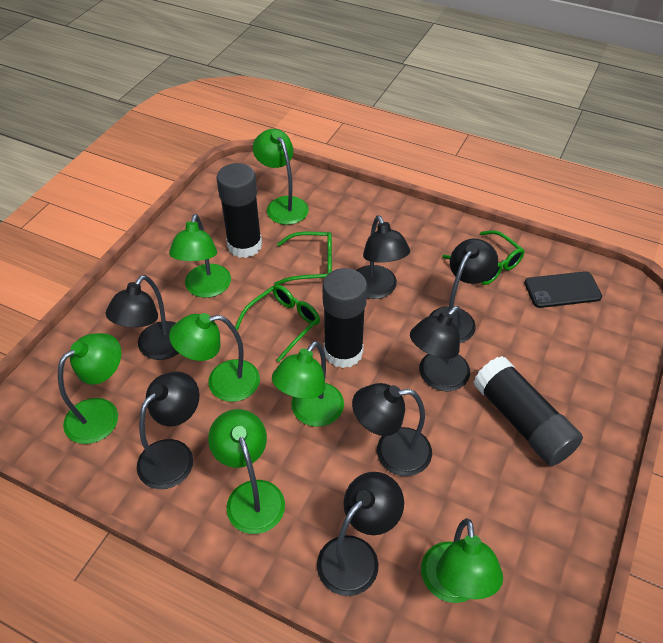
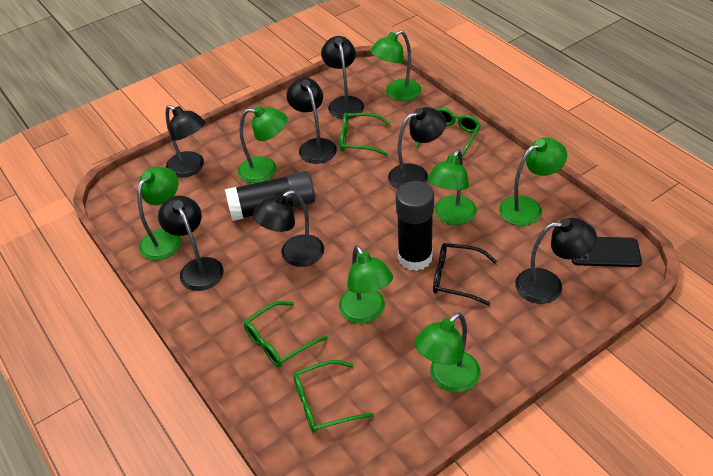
black glasses: 0 -> 1
black glue stick: 3 -> 2
green glasses: 3 -> 4

